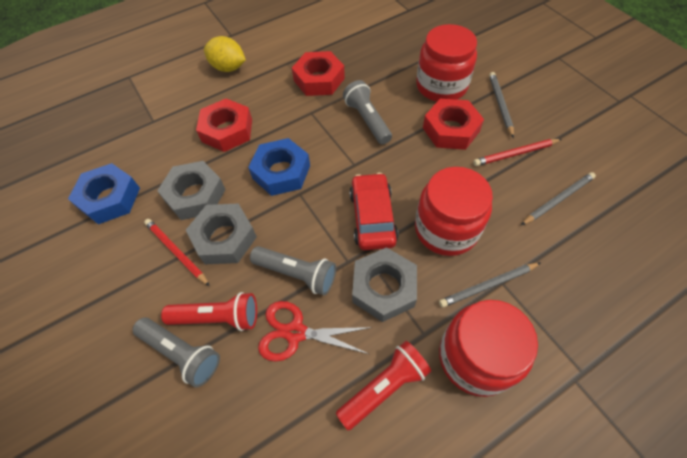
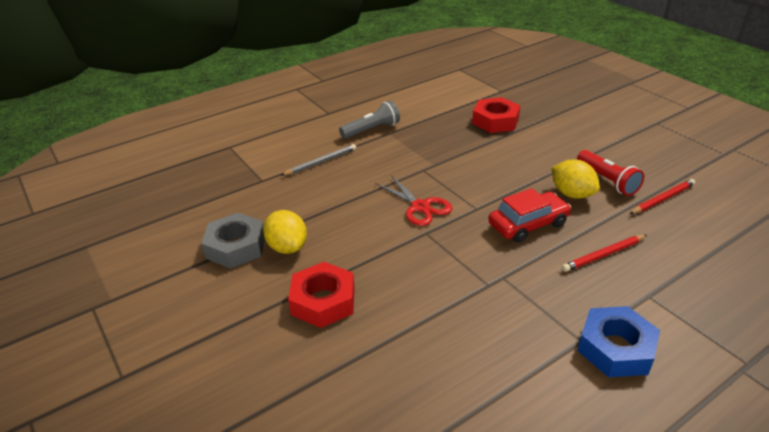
blue nut: 2 -> 1
grey flashlight: 3 -> 1
grey nut: 3 -> 1
grey pencil: 3 -> 1
red flashlight: 2 -> 1
red jar: 3 -> 0
red nut: 3 -> 2
yellow lemon: 1 -> 2

